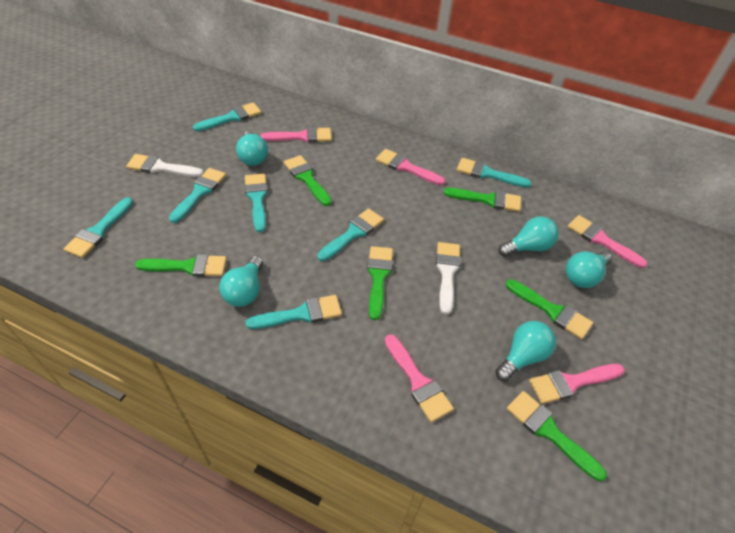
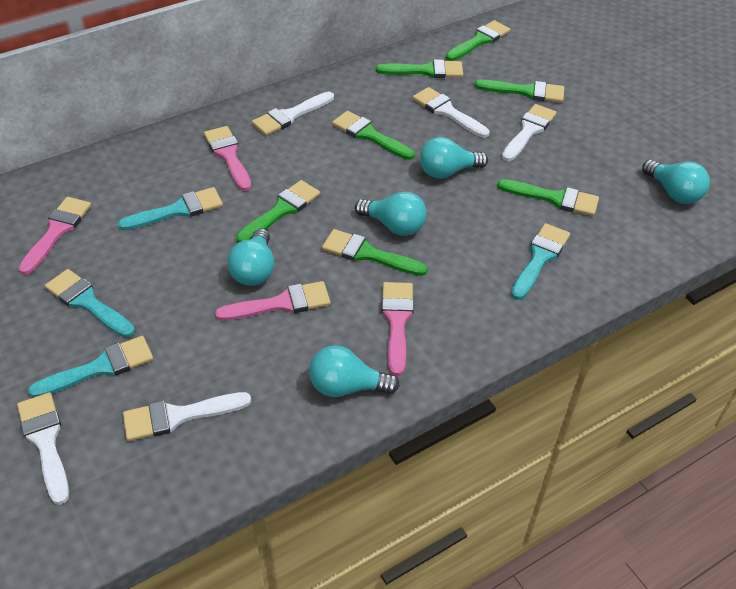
green brush: 6 -> 7
pink brush: 5 -> 4
turquoise brush: 7 -> 4
white brush: 2 -> 5

